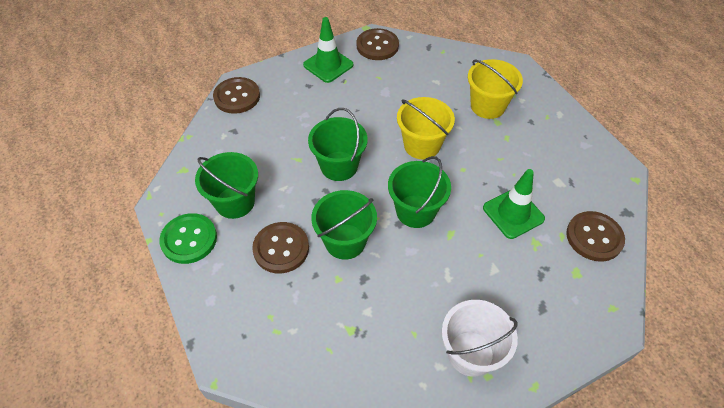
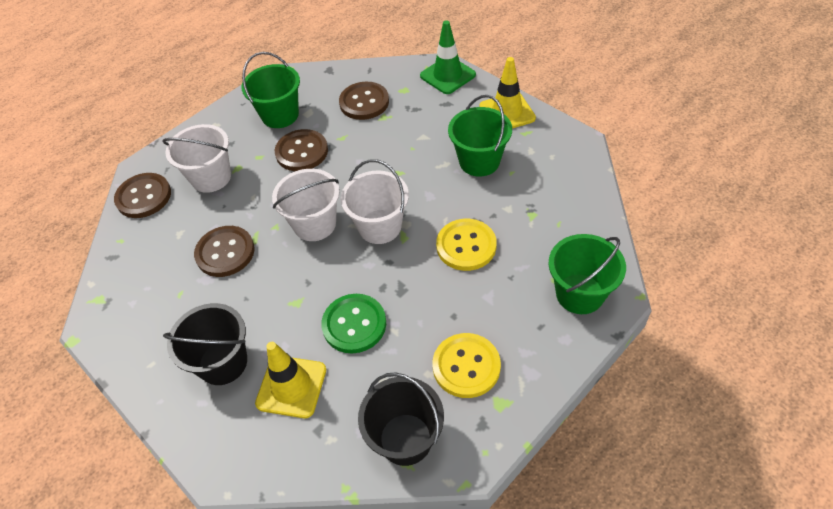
black bucket: 0 -> 2
green bucket: 4 -> 3
green traffic cone: 2 -> 1
white bucket: 1 -> 3
yellow bucket: 2 -> 0
yellow button: 0 -> 2
yellow traffic cone: 0 -> 2

